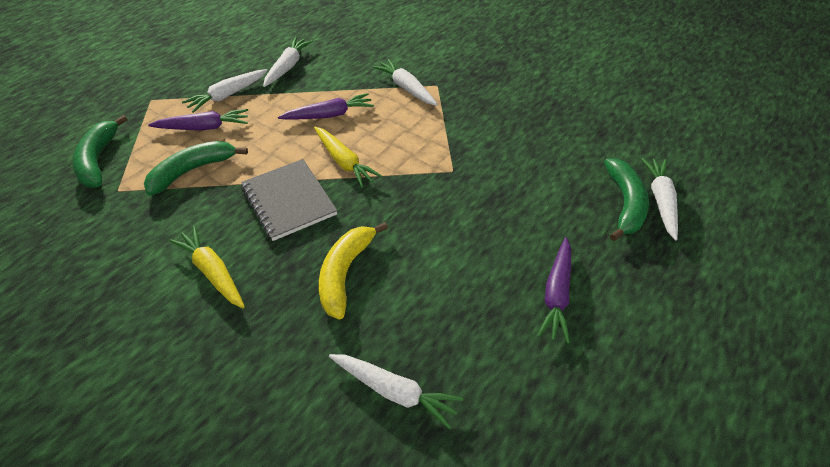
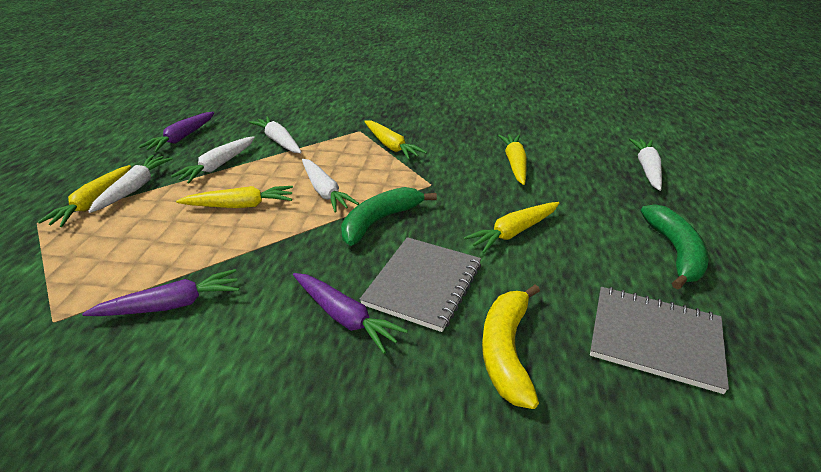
green banana: 3 -> 2
grey notebook: 1 -> 2
yellow carrot: 2 -> 5

